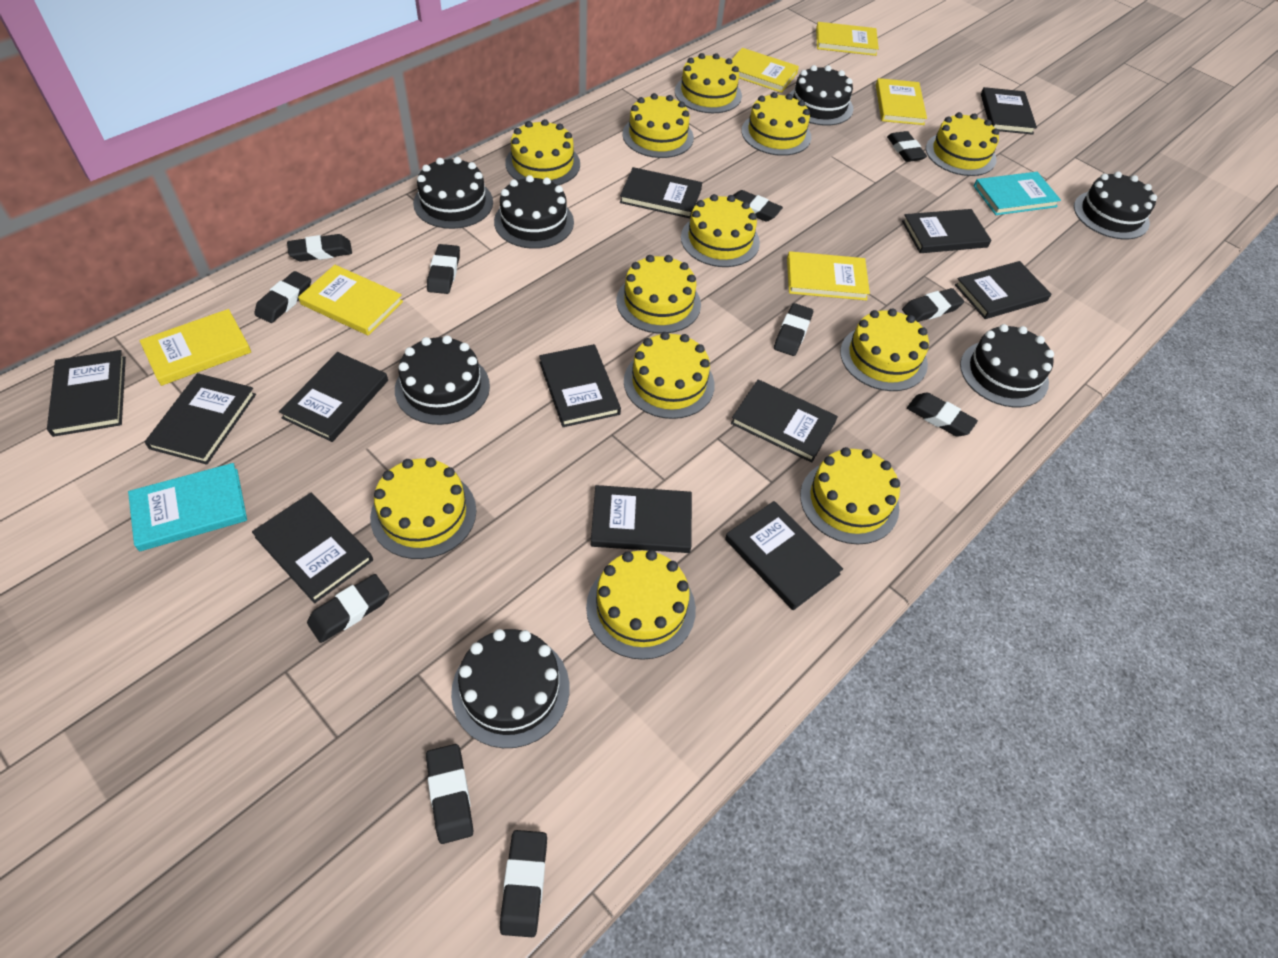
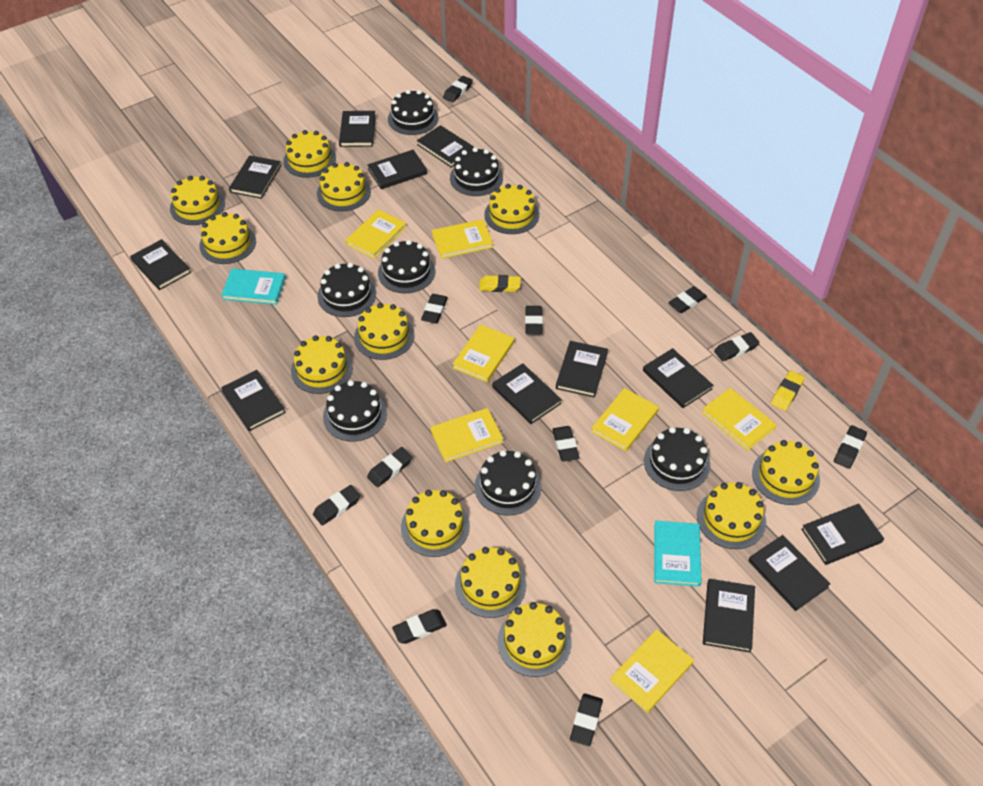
yellow book: 6 -> 7
yellow eraser: 0 -> 2

